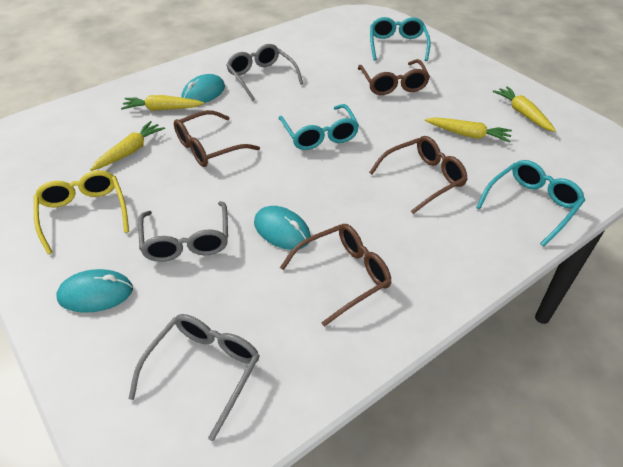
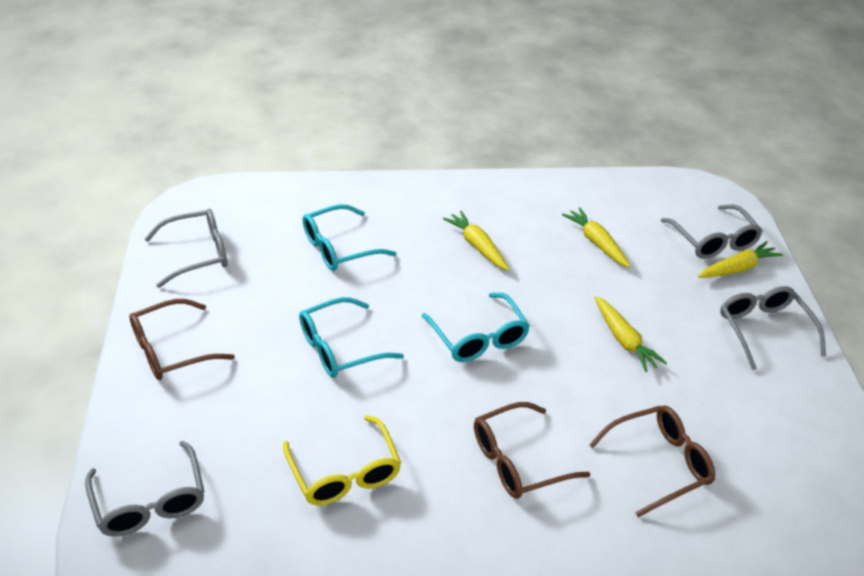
brown glasses: 4 -> 3
grey glasses: 3 -> 4
turquoise mouse: 3 -> 0

